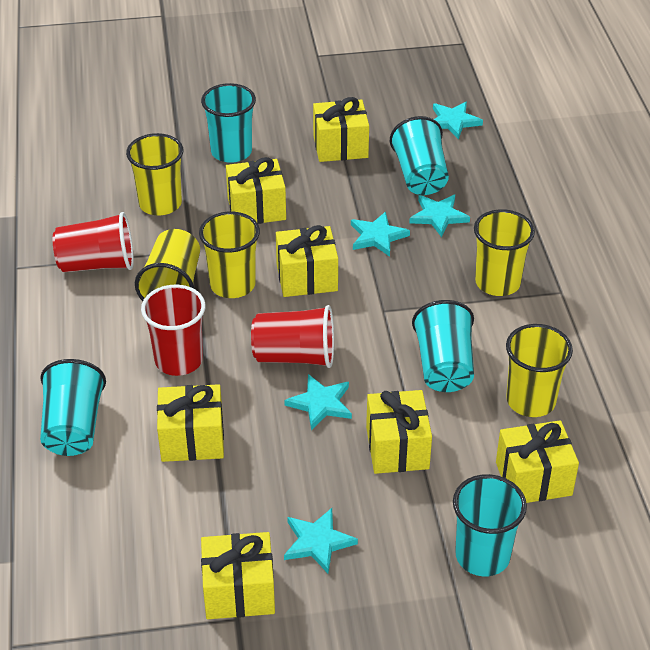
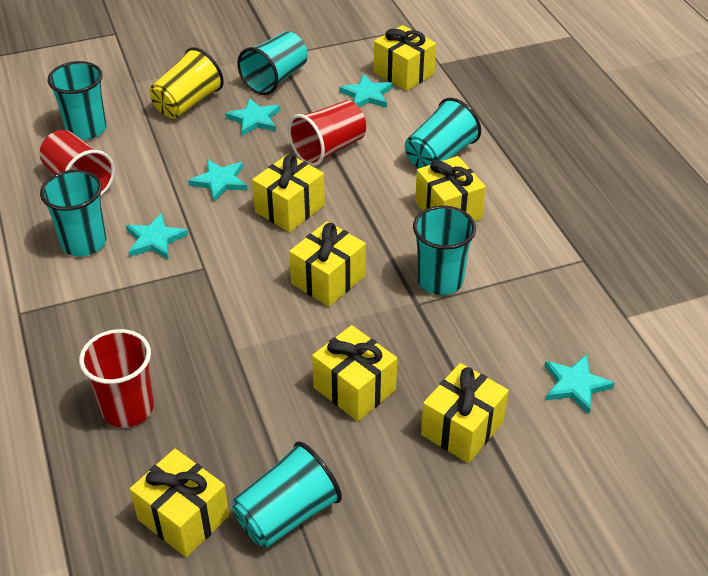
turquoise cup: 5 -> 6
yellow cup: 5 -> 1

